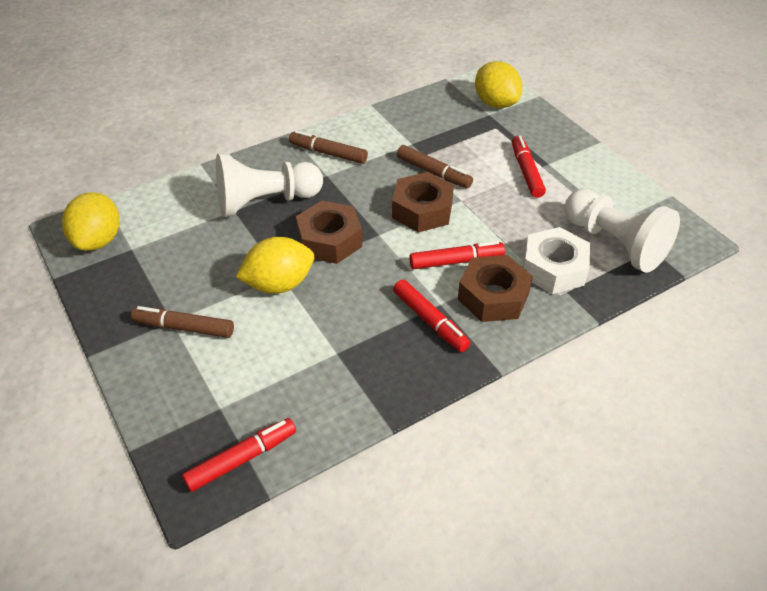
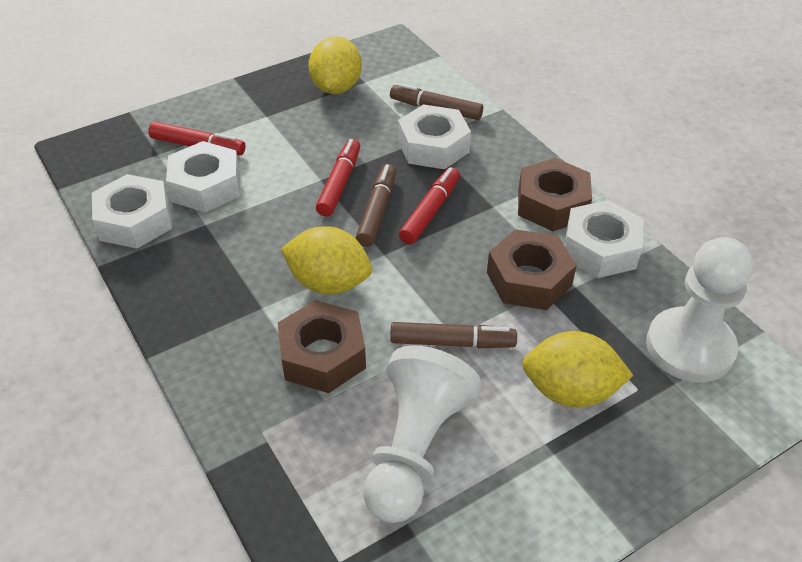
red marker: 4 -> 3
white nut: 1 -> 4

